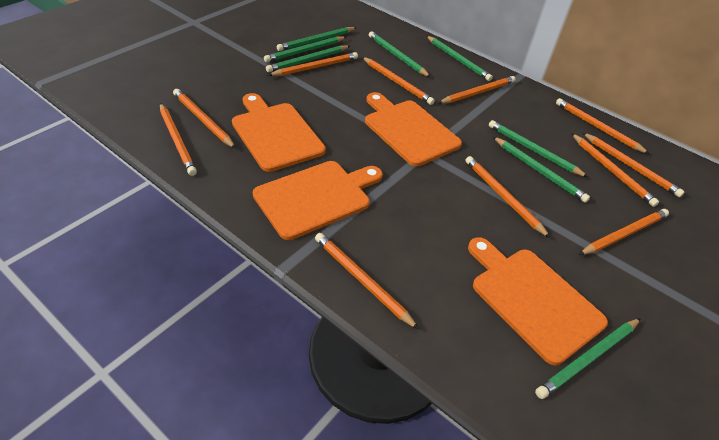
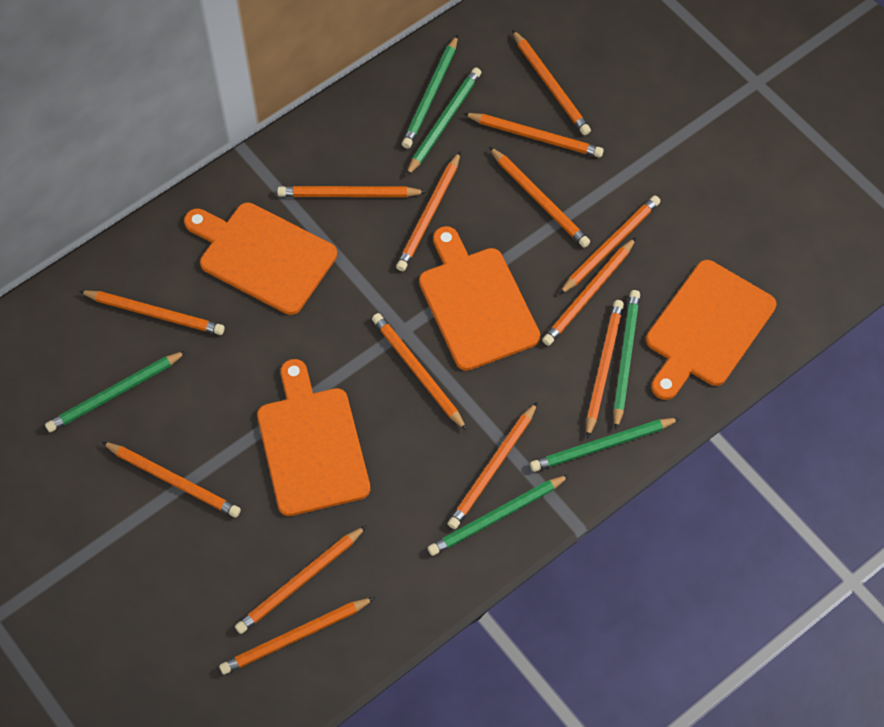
green pencil: 8 -> 6
orange pencil: 11 -> 14

